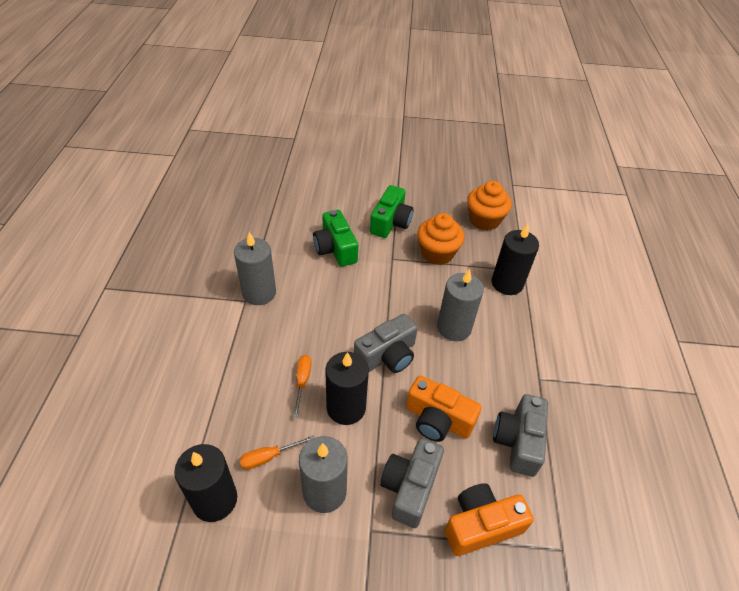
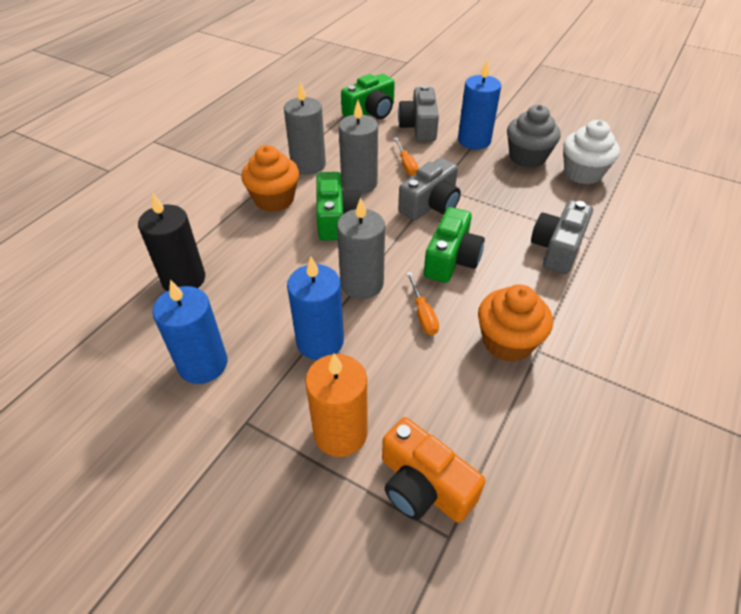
black candle: 3 -> 1
blue candle: 0 -> 3
green camera: 2 -> 3
grey cupcake: 0 -> 1
orange camera: 2 -> 1
orange candle: 0 -> 1
white cupcake: 0 -> 1

